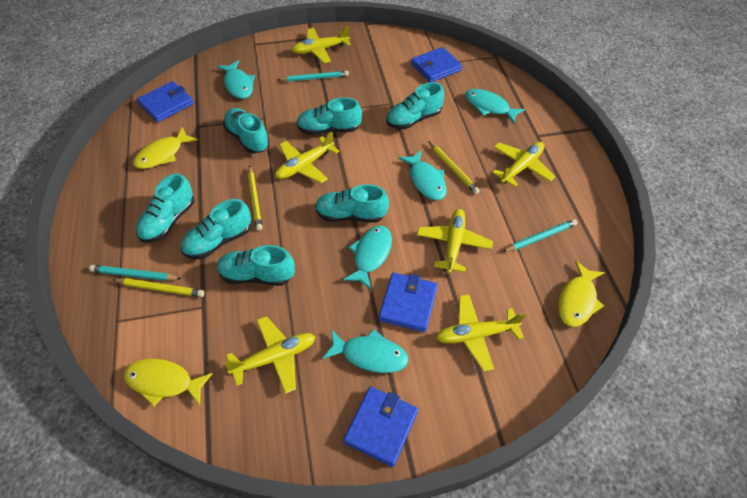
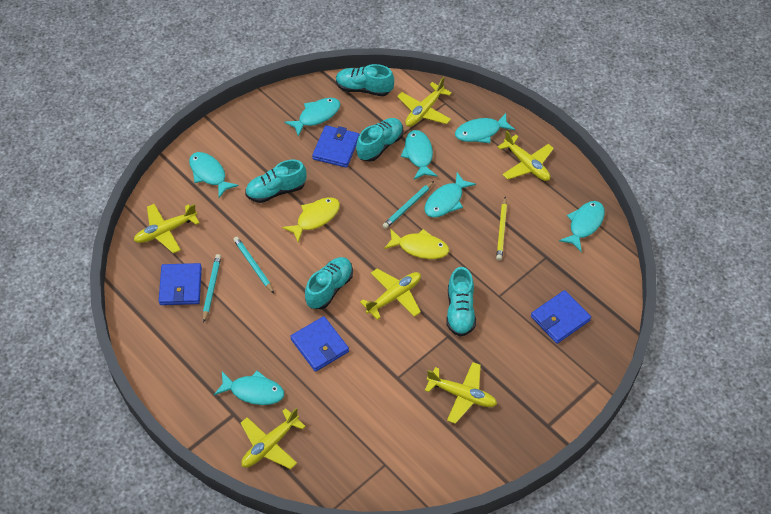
turquoise fish: 5 -> 7
turquoise shoe: 7 -> 5
yellow fish: 3 -> 2
yellow pencil: 3 -> 1

